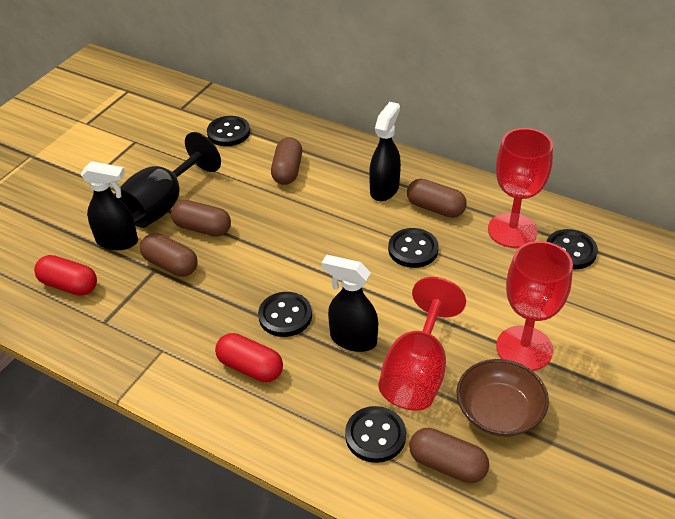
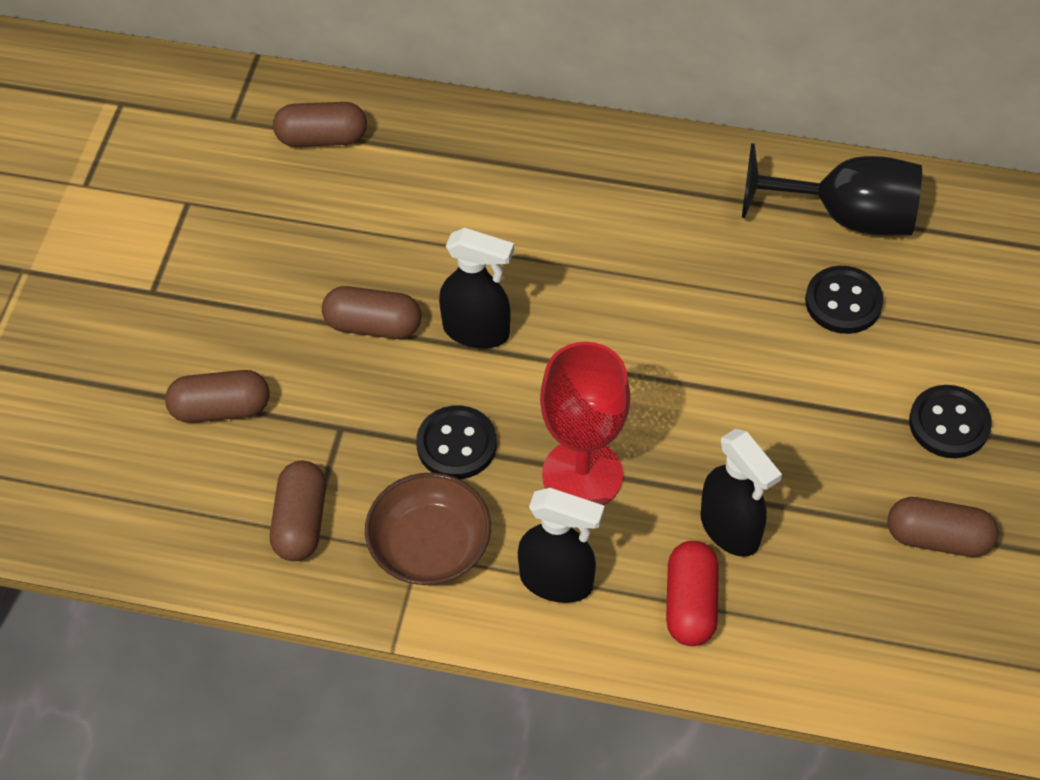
black button: 5 -> 3
red capsule: 2 -> 1
red goblet: 3 -> 1

